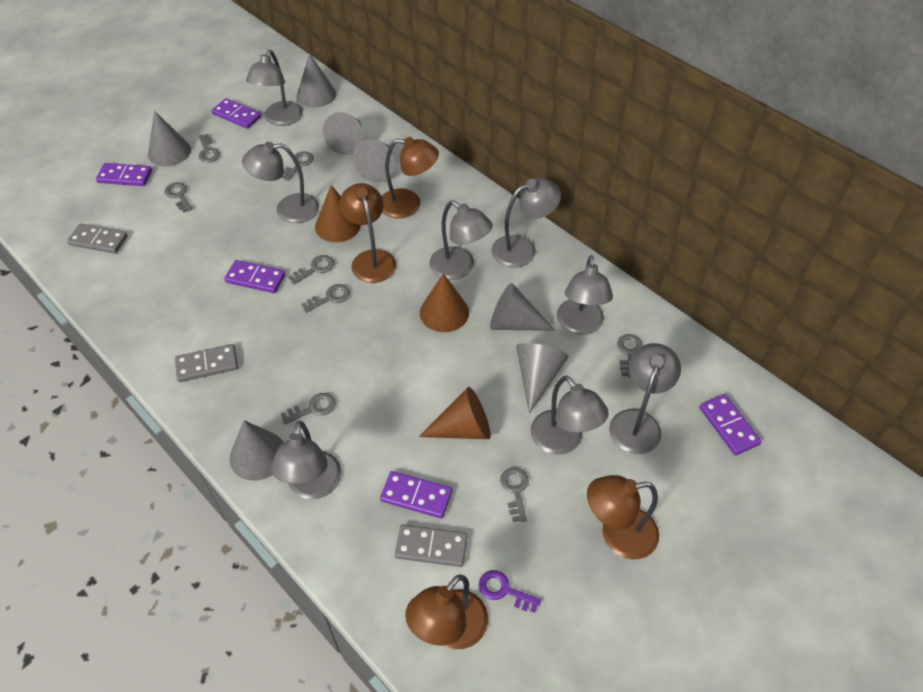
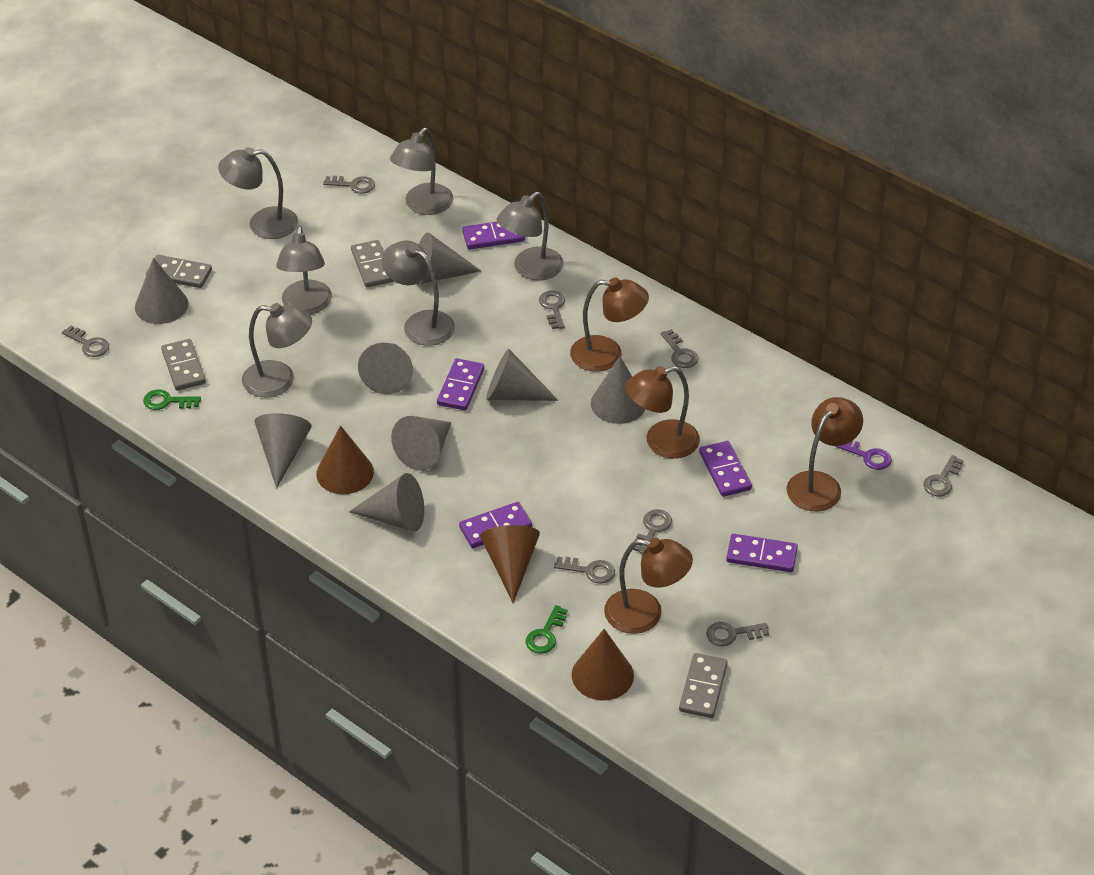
green key: 0 -> 2
grey cone: 7 -> 8
grey domino: 3 -> 4
grey lamp: 8 -> 6

